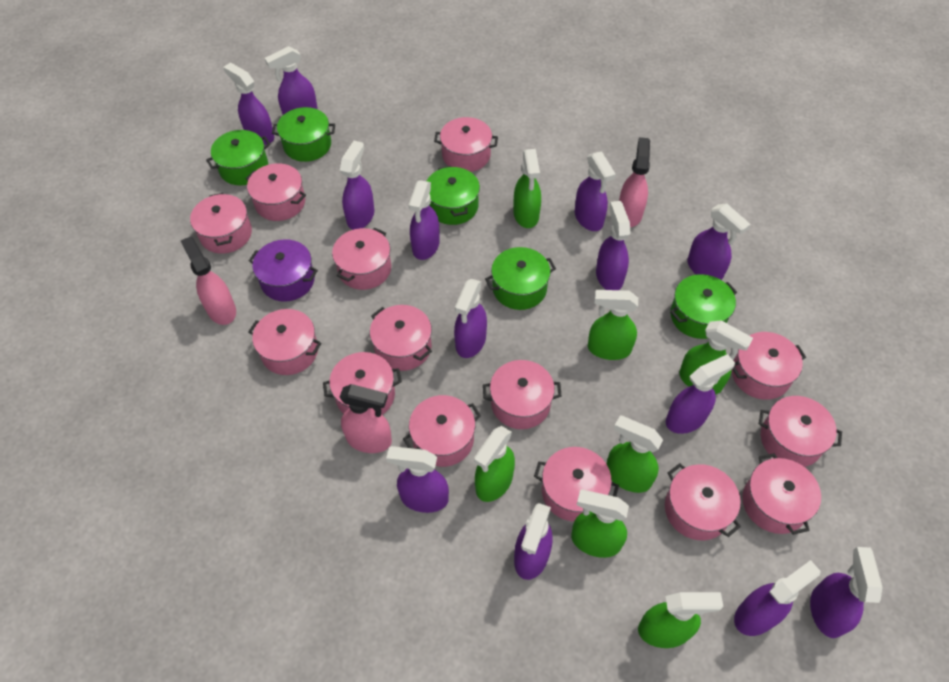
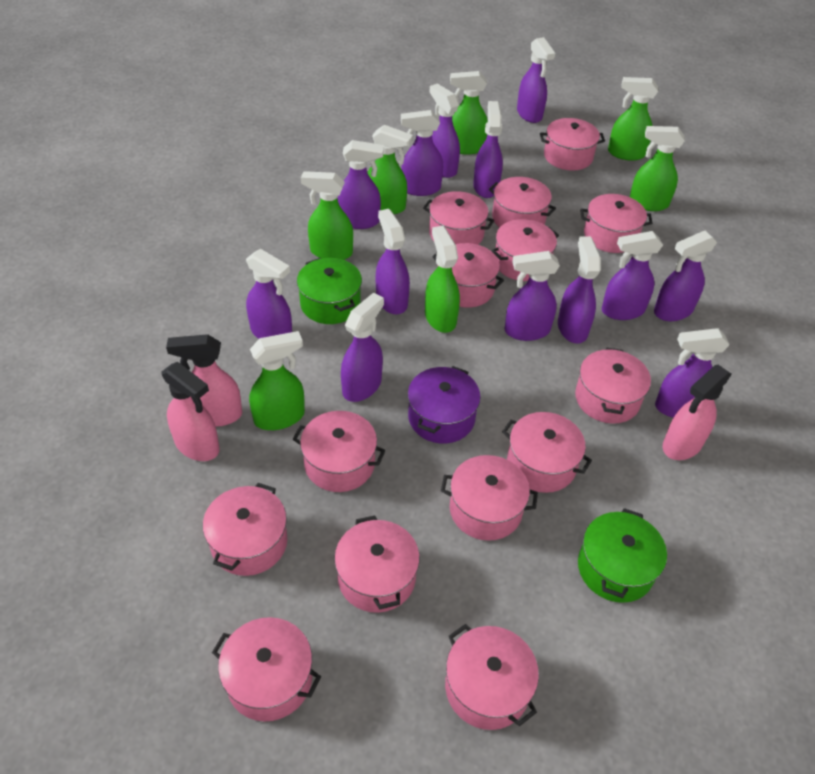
green pot: 5 -> 2

